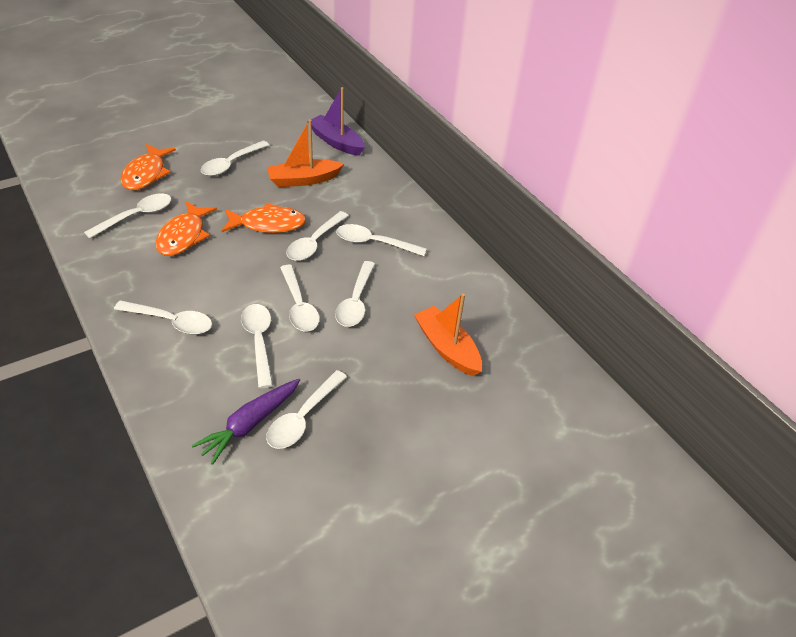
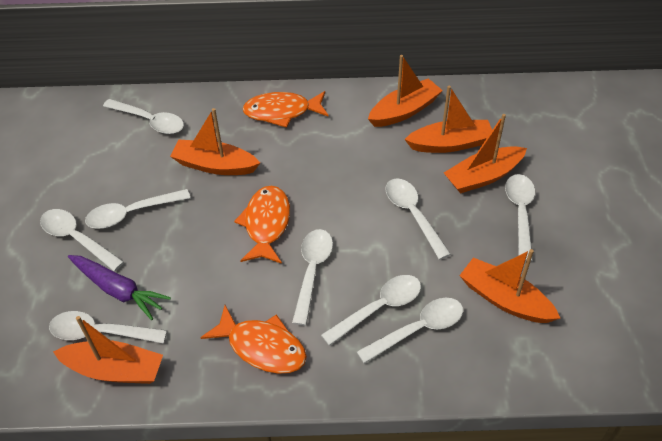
orange boat: 2 -> 6
purple boat: 1 -> 0

